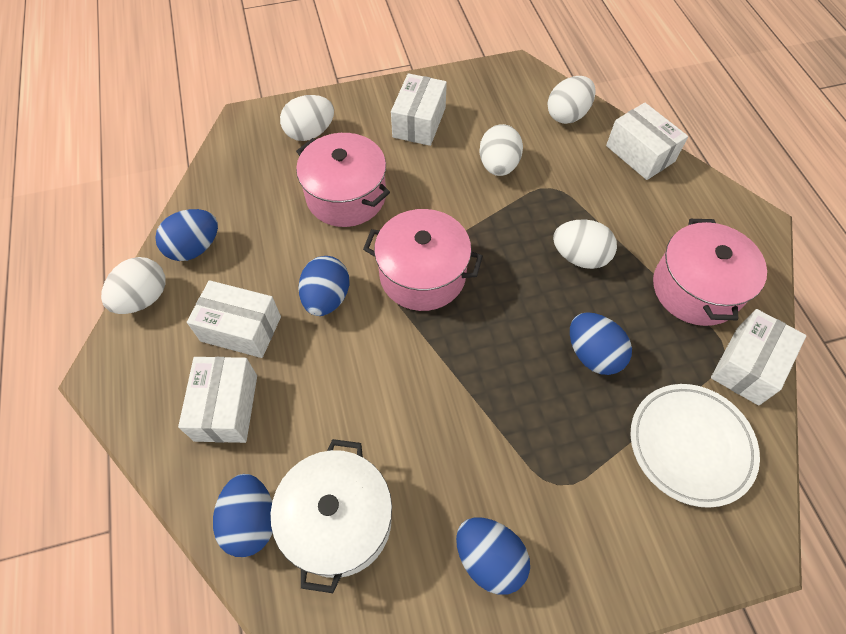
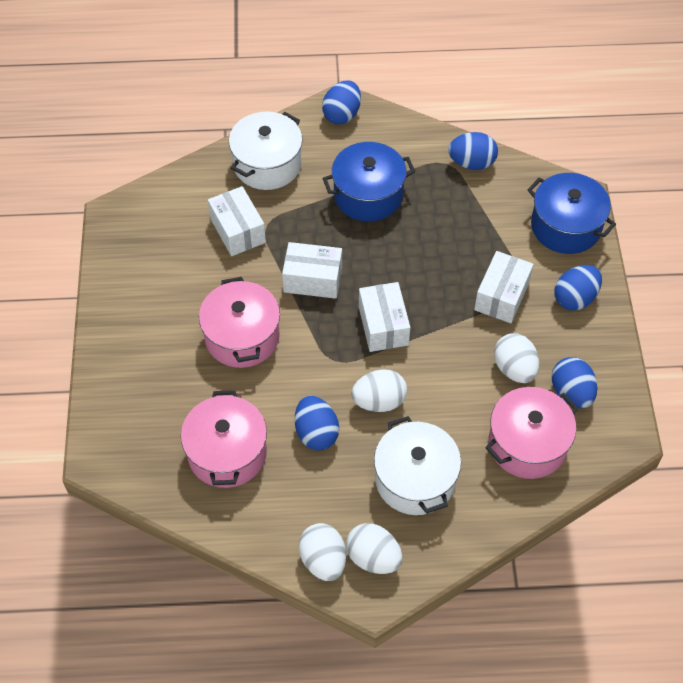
blue pot: 0 -> 2
white box: 5 -> 4
white egg: 5 -> 4
white plate: 1 -> 0
white pot: 1 -> 2

